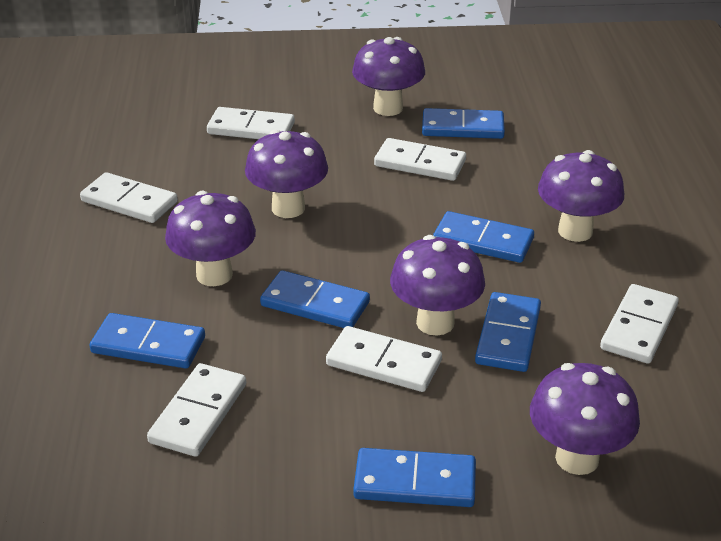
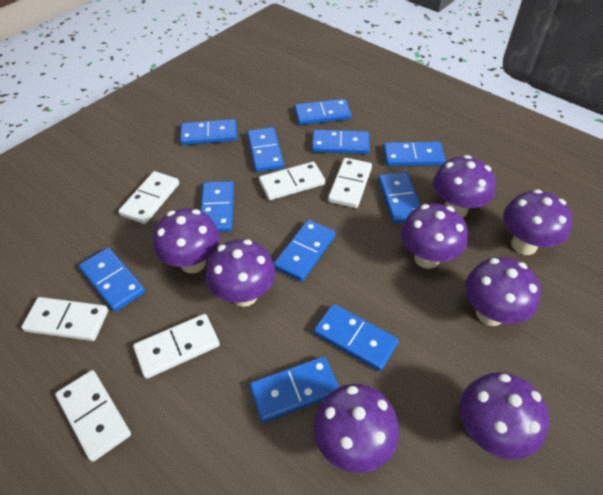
blue domino: 6 -> 11
purple mushroom: 6 -> 8

